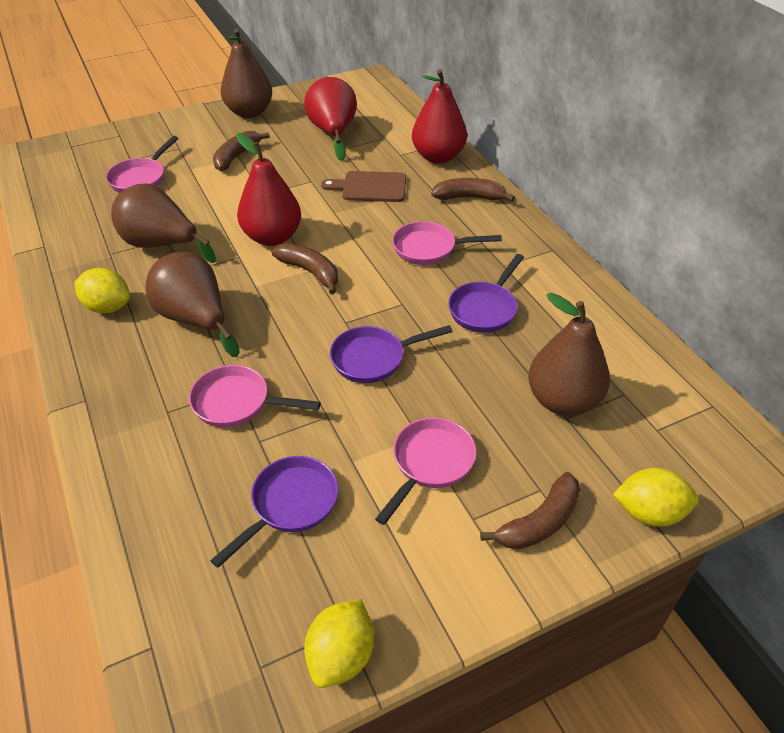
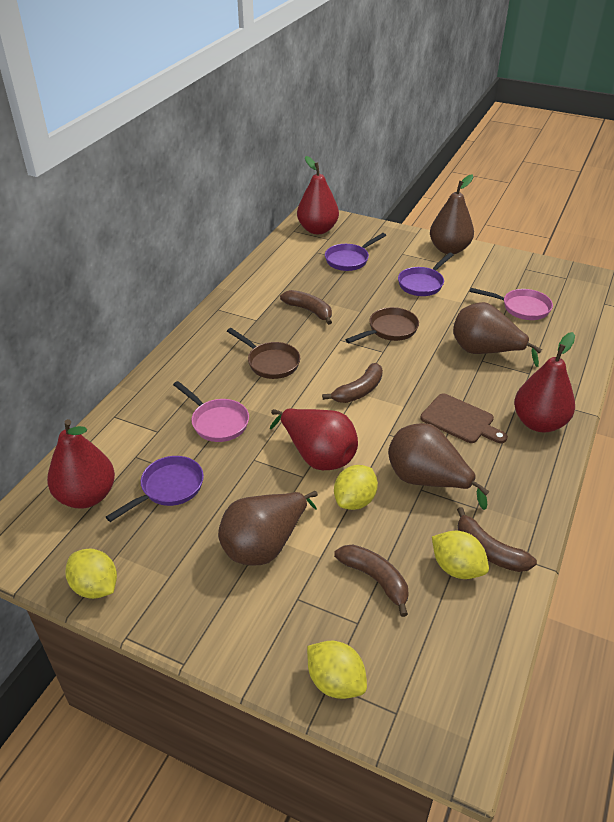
brown pan: 0 -> 2
pink pan: 4 -> 2
red pear: 3 -> 4
yellow lemon: 3 -> 4

